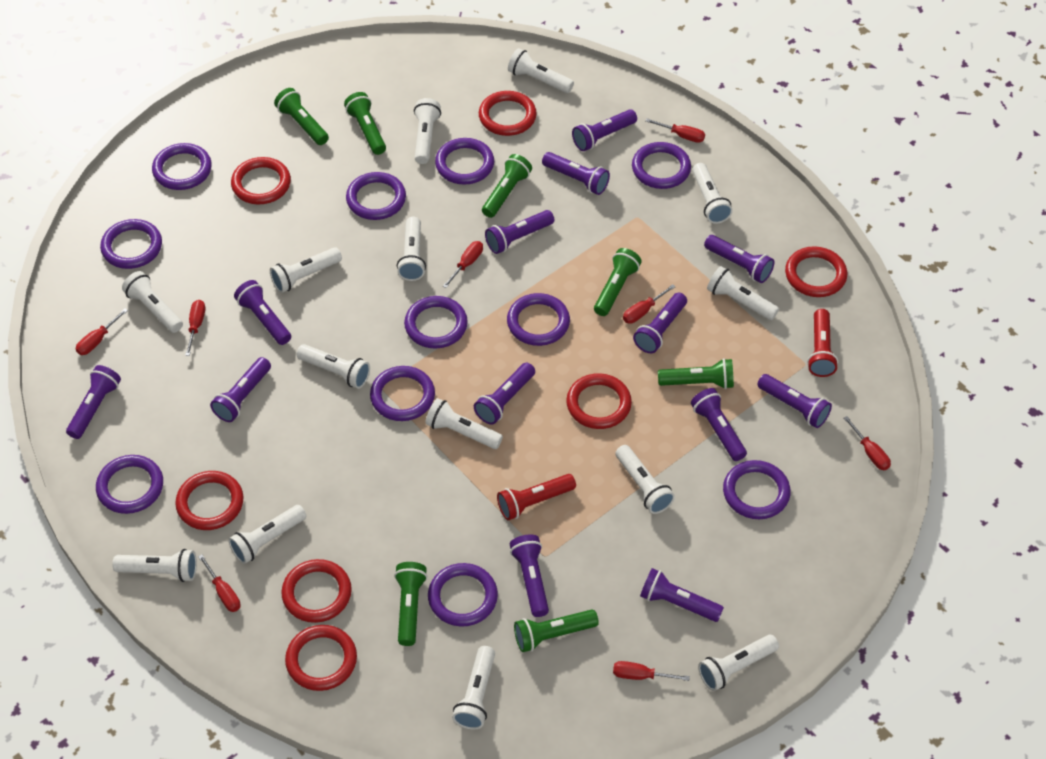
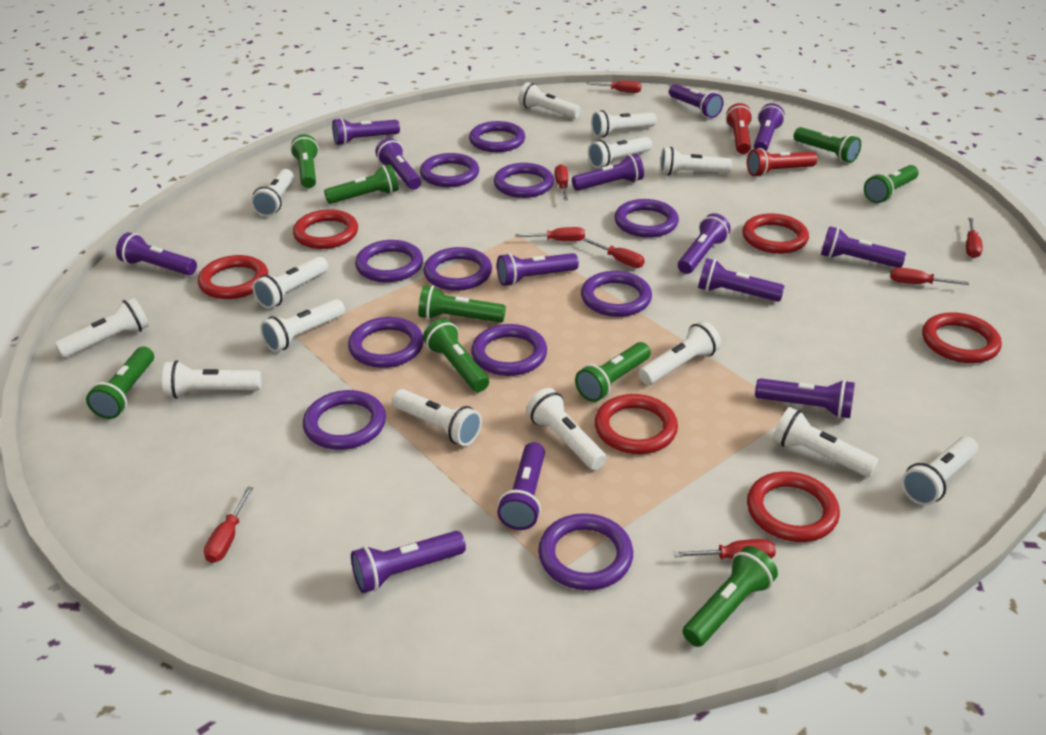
green flashlight: 7 -> 9
red ring: 7 -> 6

